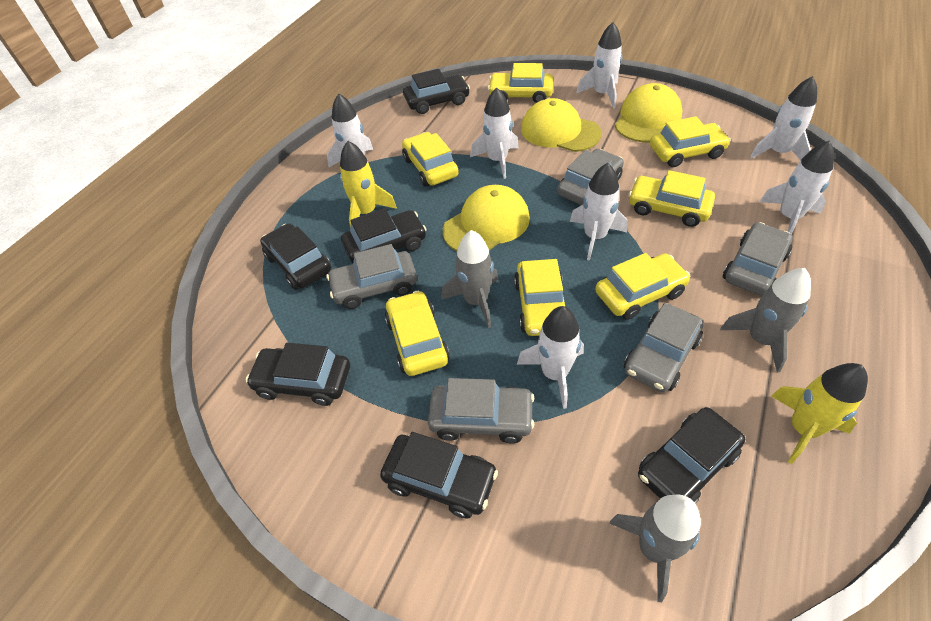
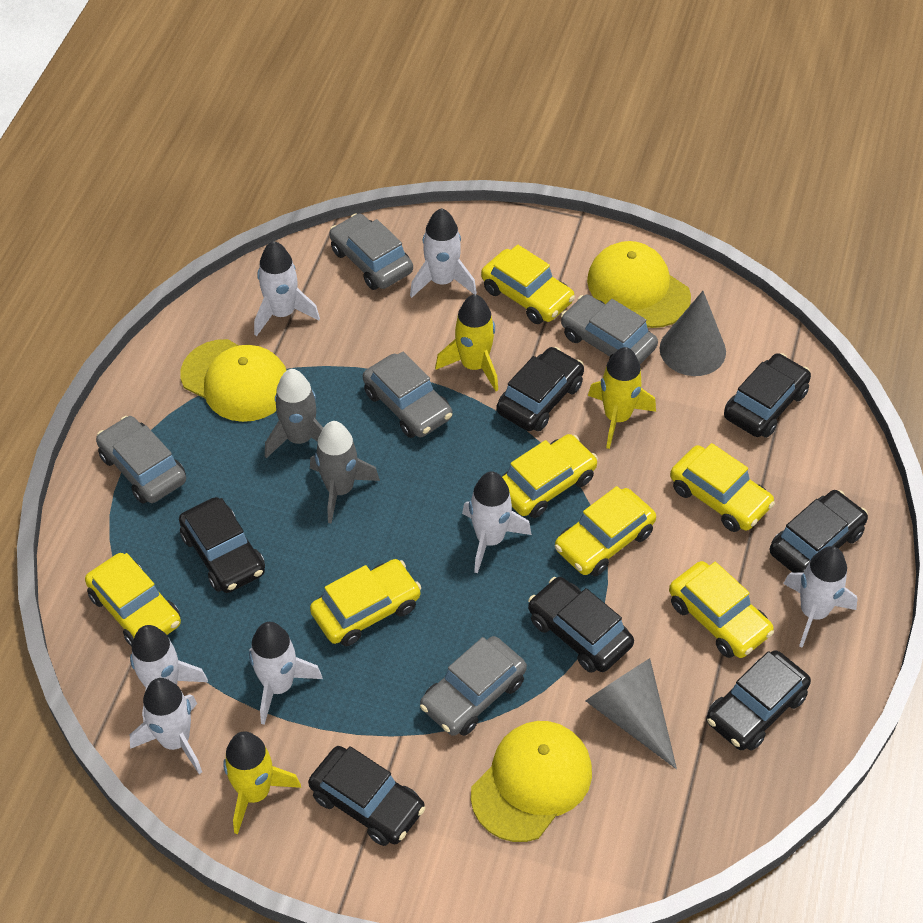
black car: 6 -> 7
grey cone: 0 -> 2
grey rocket: 3 -> 2
yellow rocket: 2 -> 3

